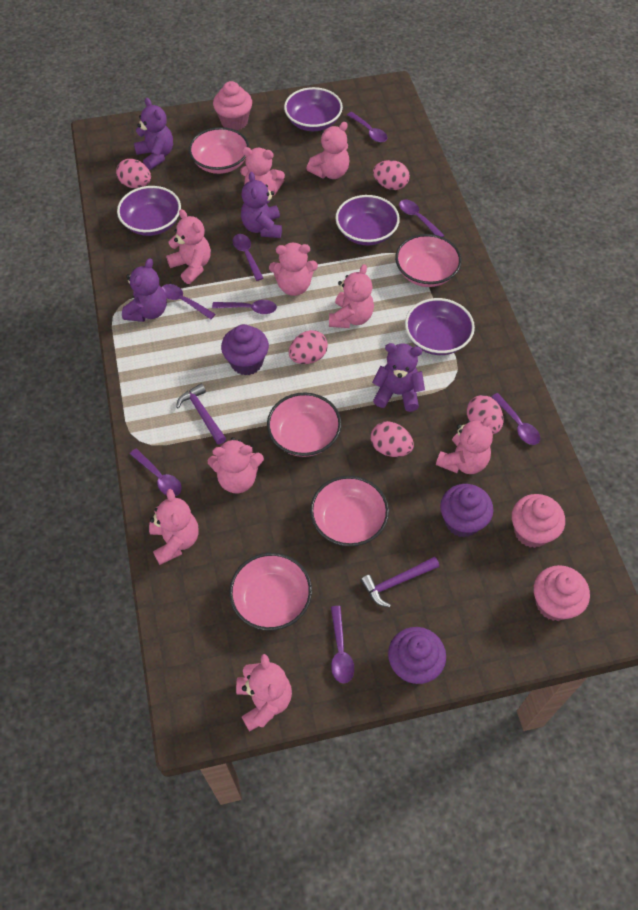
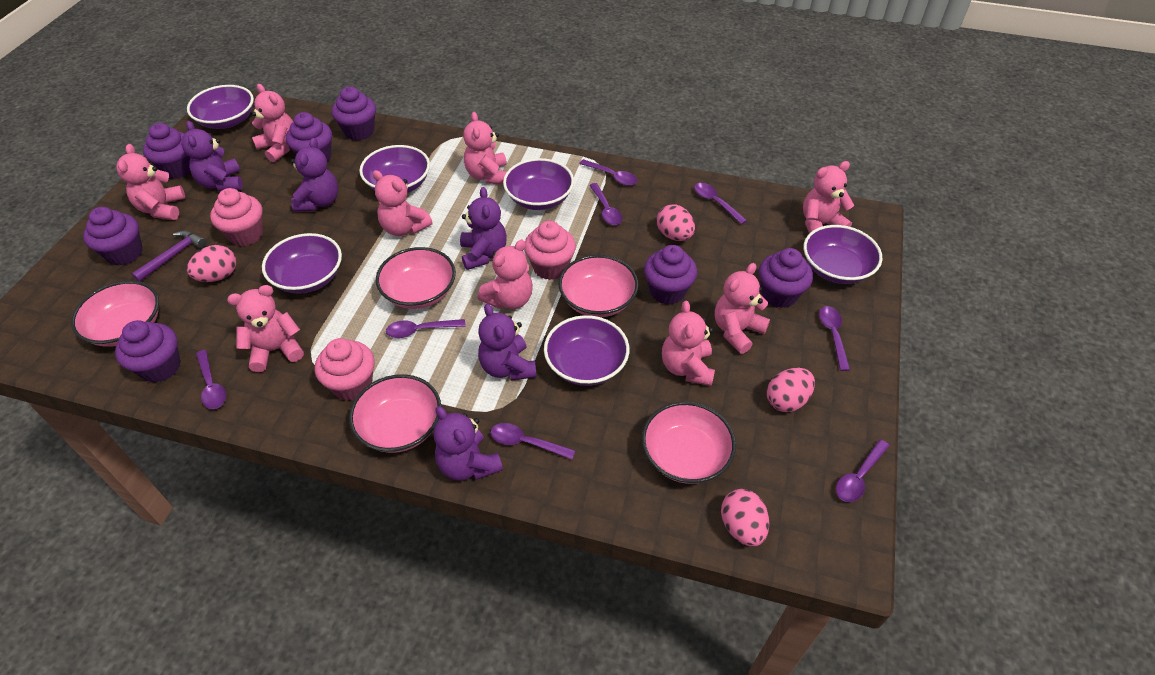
pink egg: 5 -> 4
purple bowl: 4 -> 6
purple cupcake: 3 -> 7
purple hammer: 2 -> 1
purple teddy bear: 4 -> 5

